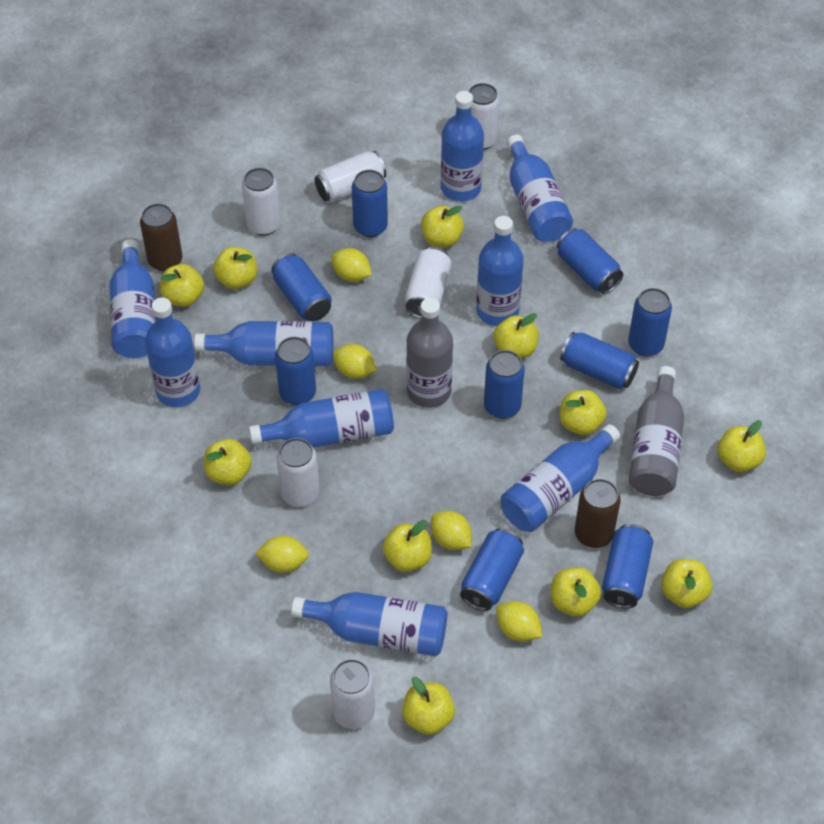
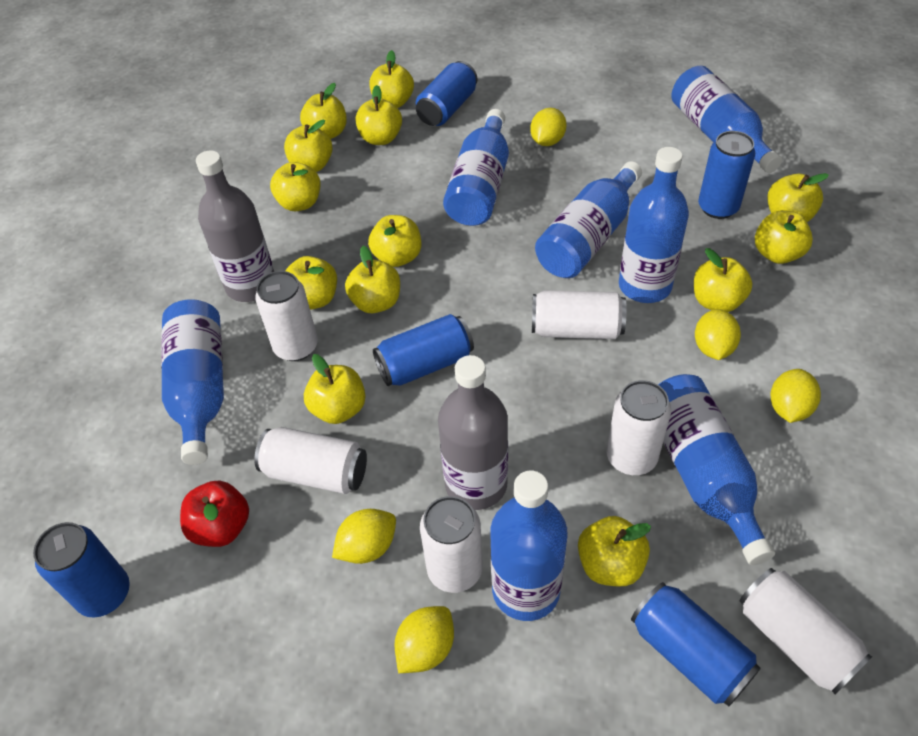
blue bottle: 9 -> 7
blue can: 9 -> 5
brown can: 2 -> 0
red apple: 0 -> 1
yellow apple: 11 -> 13

